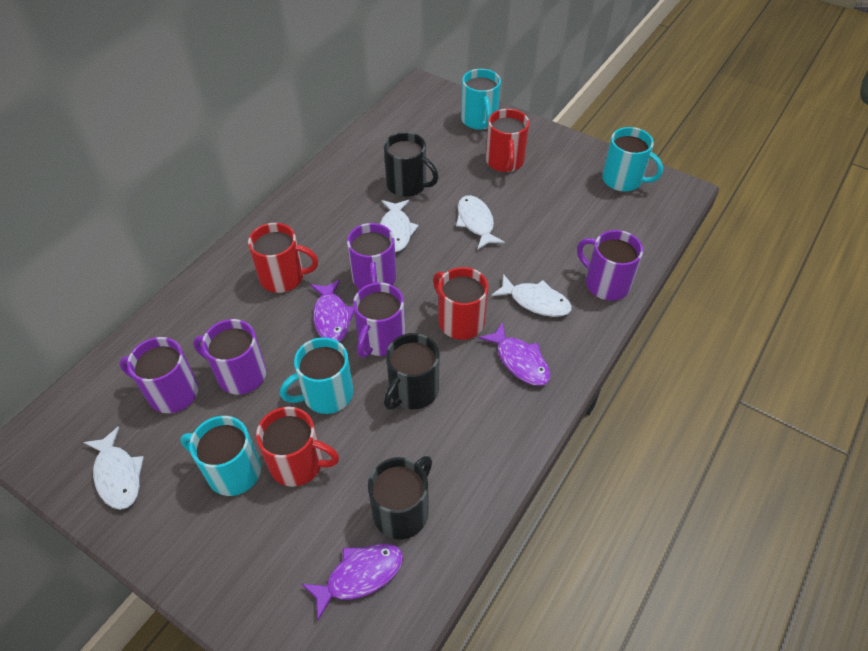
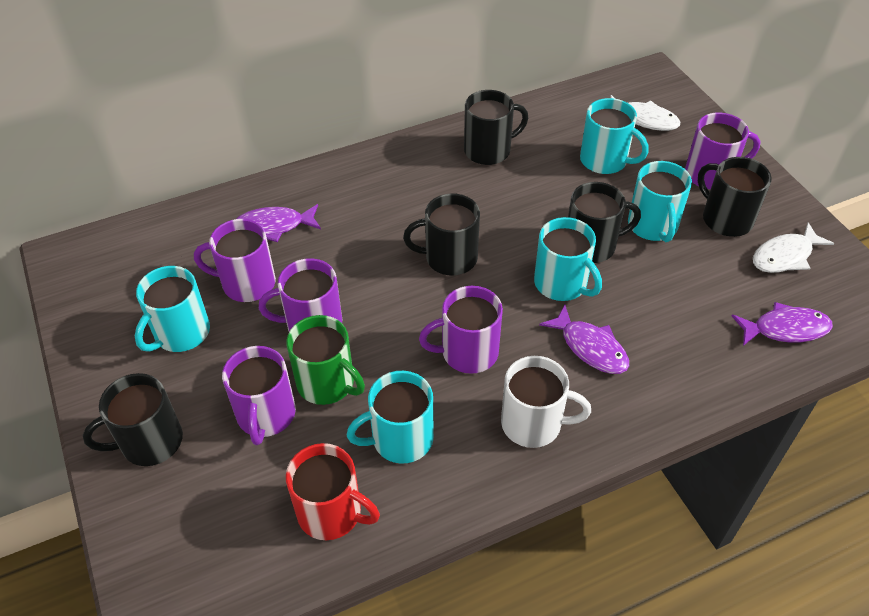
black mug: 3 -> 5
green mug: 0 -> 1
red mug: 4 -> 1
turquoise mug: 4 -> 5
white fish: 4 -> 2
white mug: 0 -> 1

